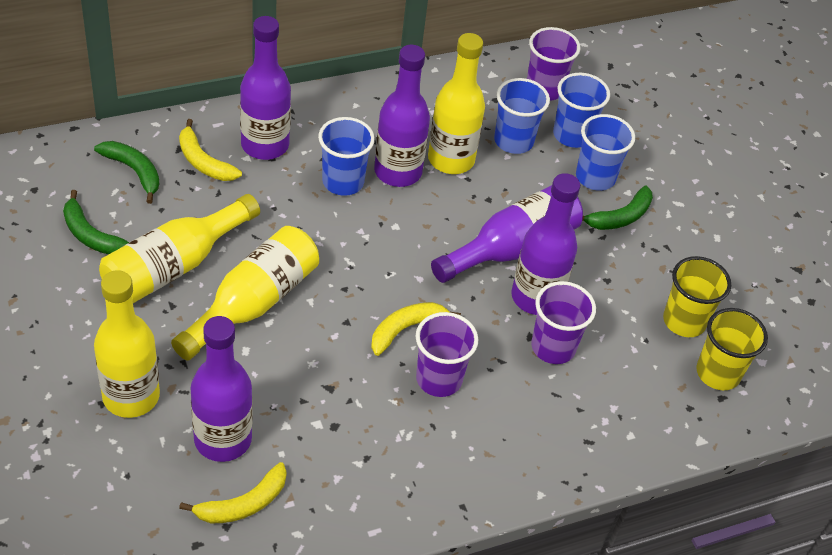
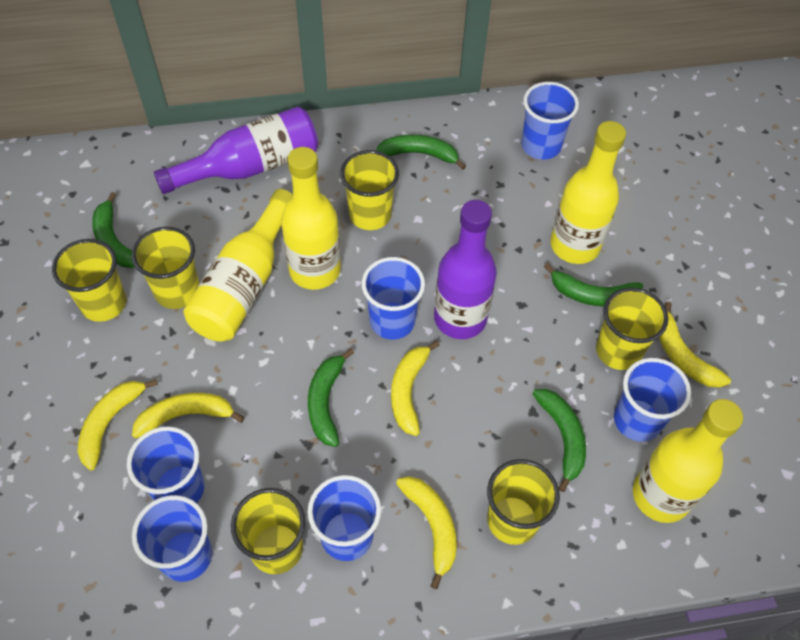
blue cup: 4 -> 6
green banana: 3 -> 5
purple bottle: 5 -> 2
purple cup: 3 -> 0
yellow banana: 3 -> 5
yellow cup: 2 -> 6

